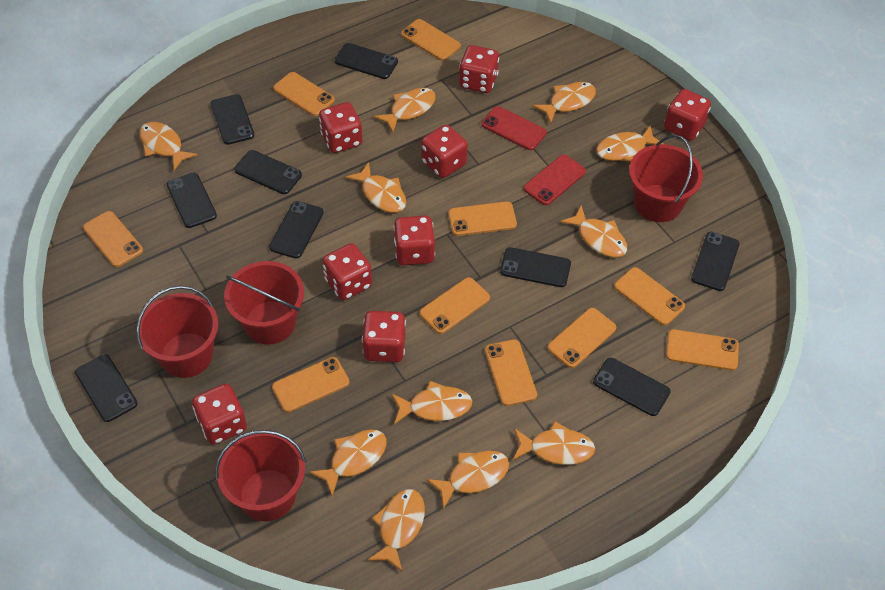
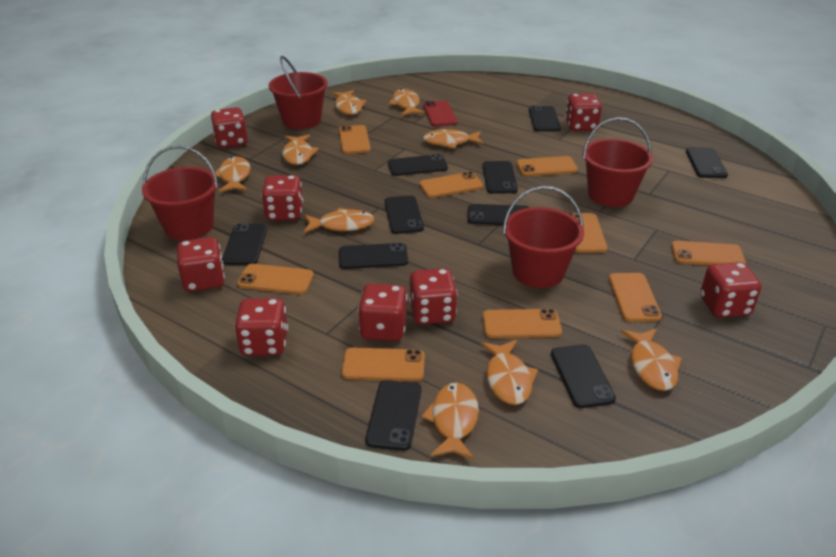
black phone: 9 -> 10
orange fish: 11 -> 9
orange phone: 10 -> 9
red phone: 2 -> 1

